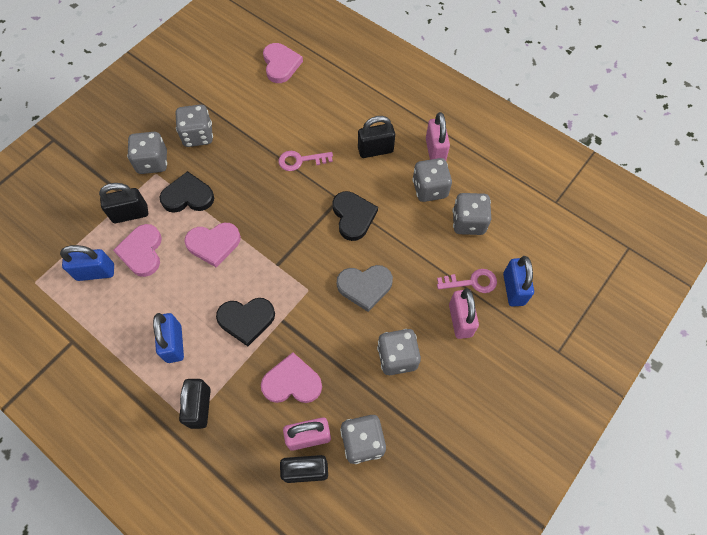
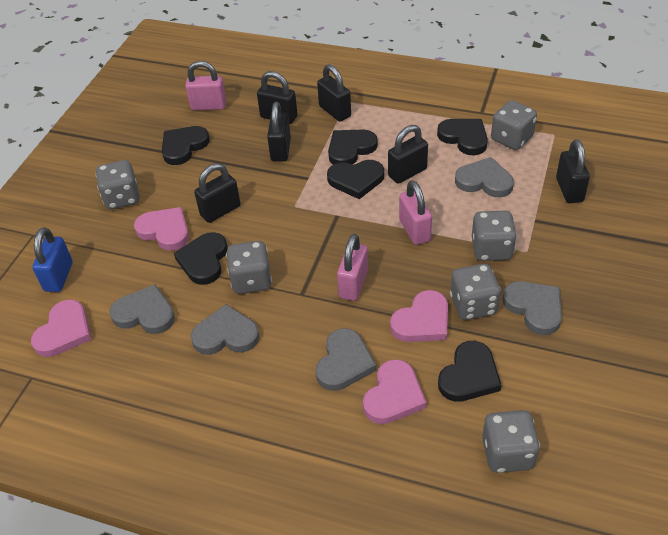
black heart: 3 -> 6
black padlock: 4 -> 6
blue padlock: 3 -> 1
grey heart: 1 -> 5
pink key: 2 -> 0

